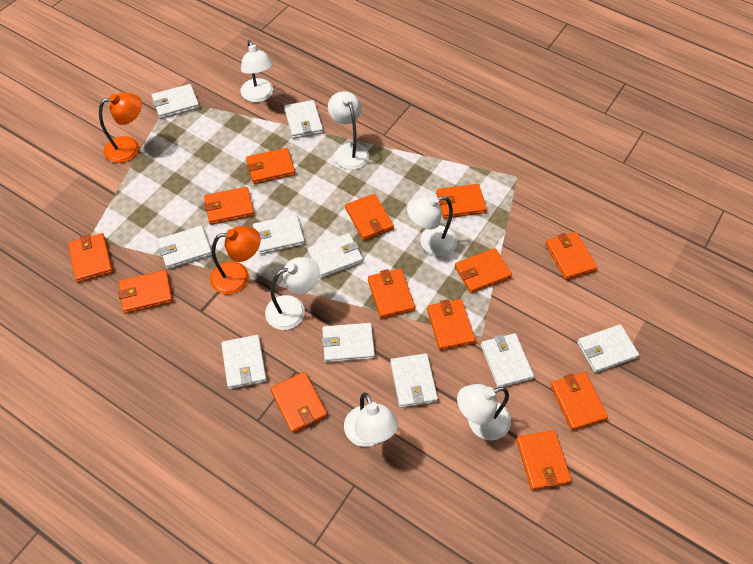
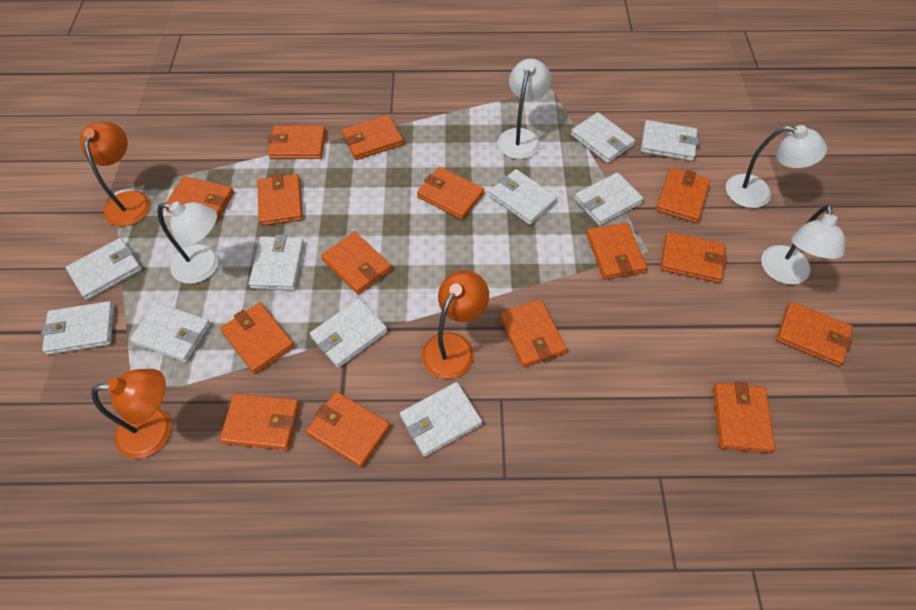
orange lamp: 2 -> 3
orange wallet: 13 -> 15
white lamp: 6 -> 4

